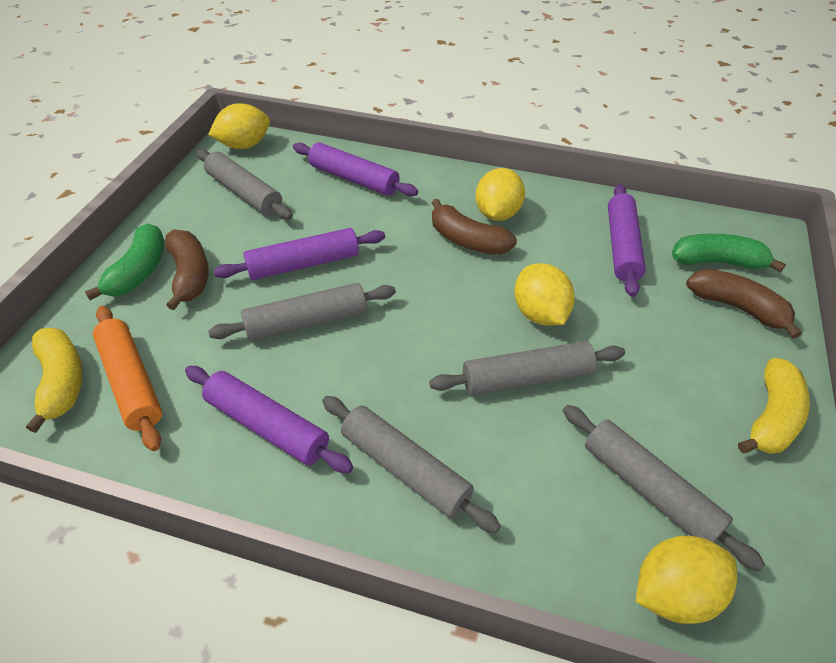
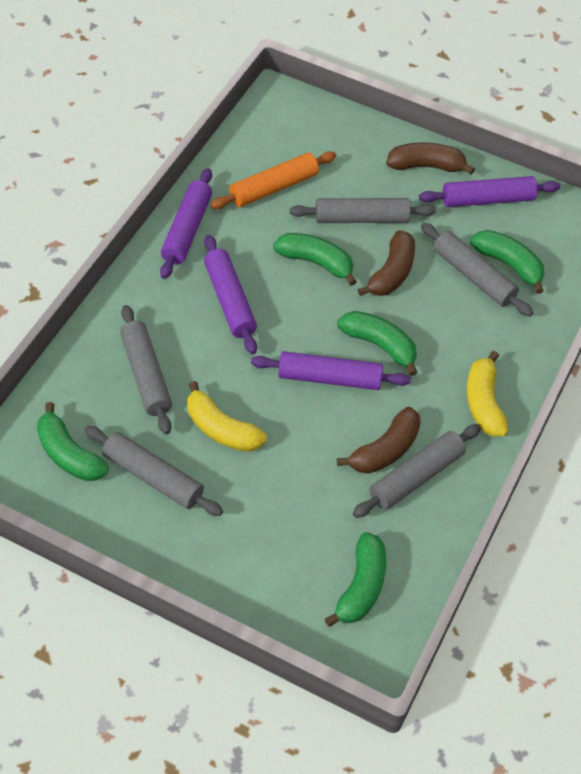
green banana: 2 -> 5
yellow lemon: 4 -> 0

